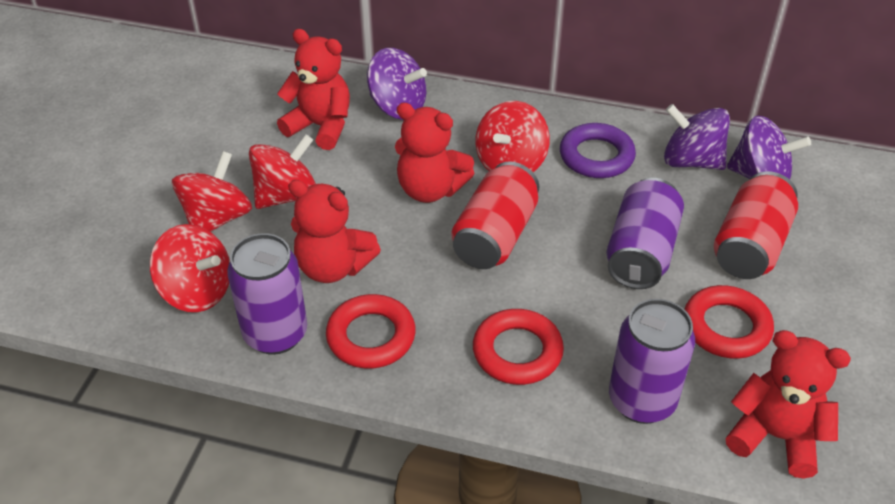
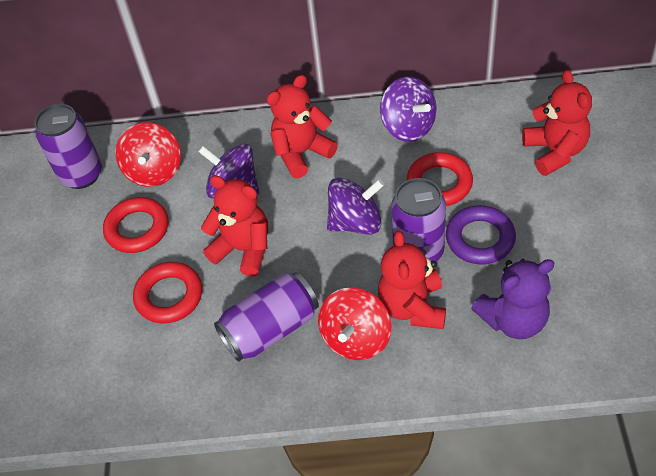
purple teddy bear: 0 -> 1
red can: 2 -> 0
red spinning top: 4 -> 2

